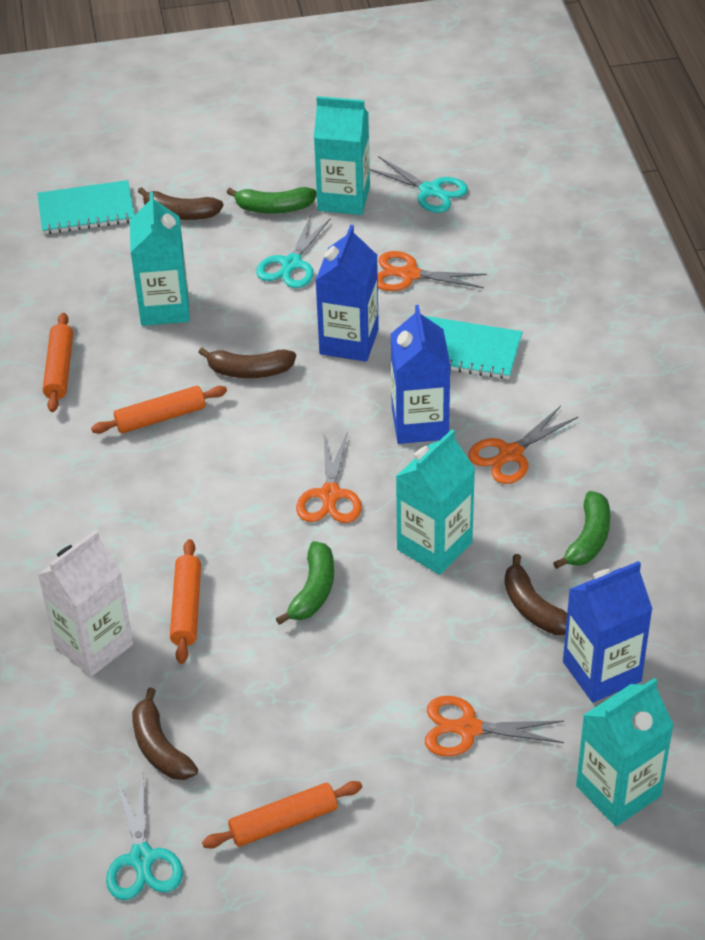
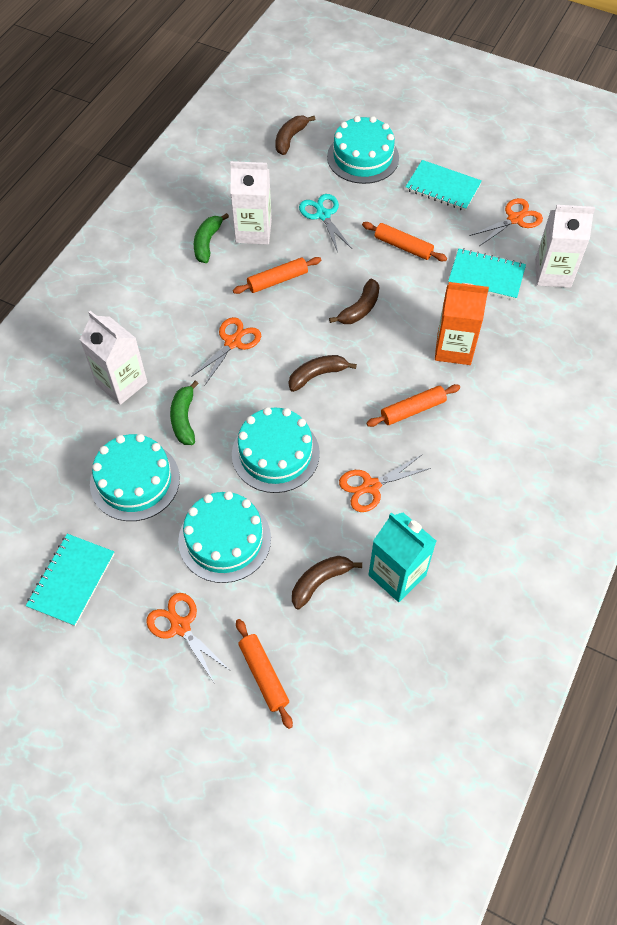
blue carton: 3 -> 0
green banana: 3 -> 2
orange carton: 0 -> 1
turquoise cake: 0 -> 4
turquoise carton: 4 -> 1
turquoise notebook: 2 -> 3
turquoise scissors: 3 -> 1
white carton: 1 -> 3

